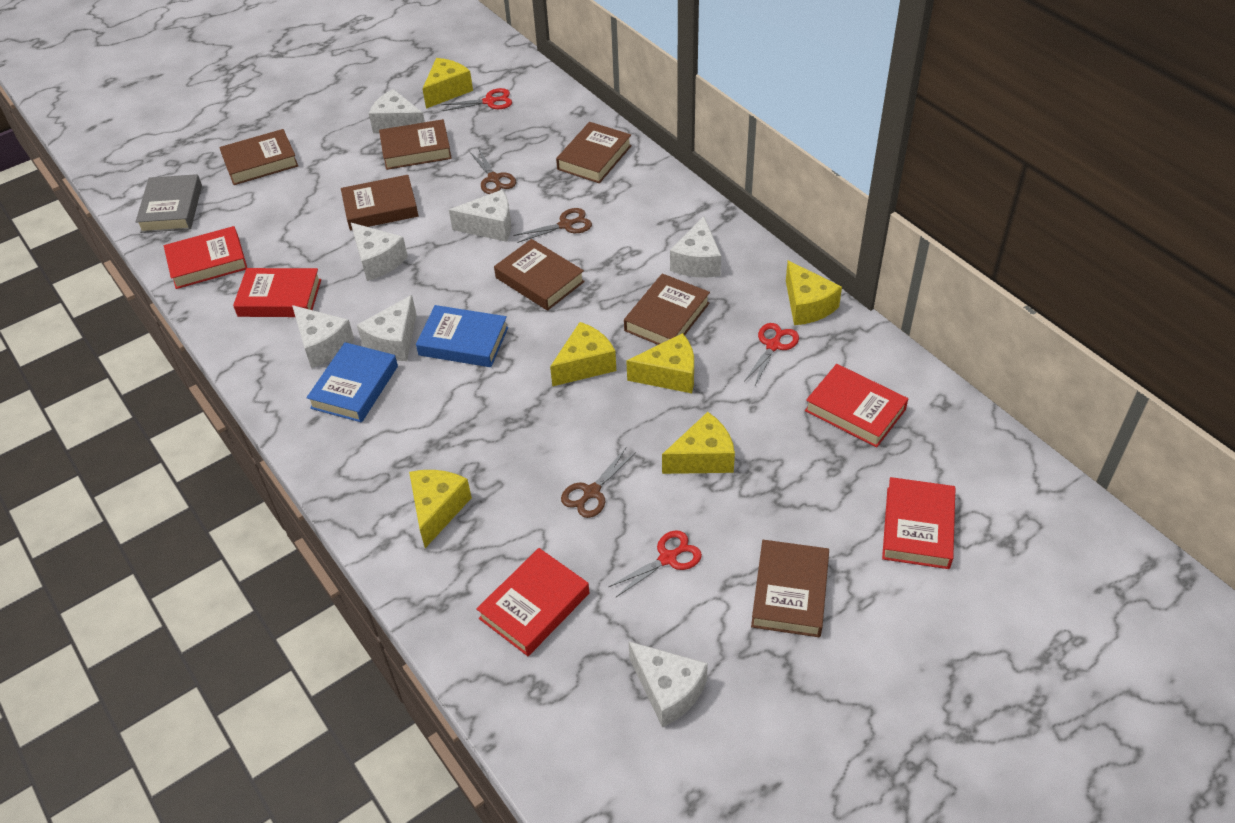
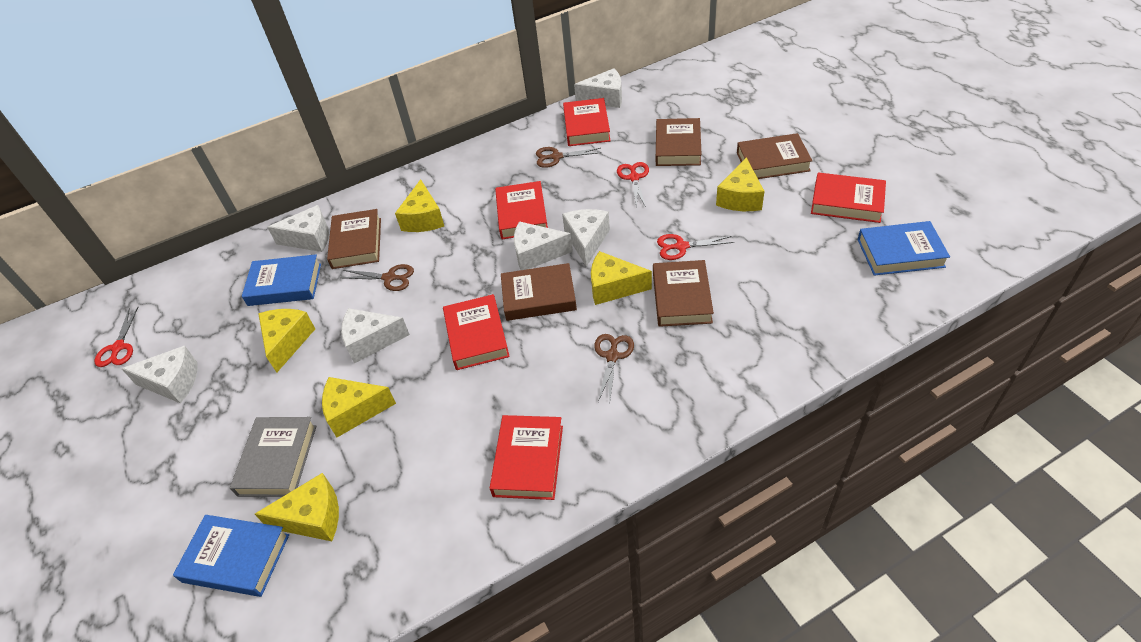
blue book: 2 -> 3
brown book: 7 -> 5
white cheese: 7 -> 6

